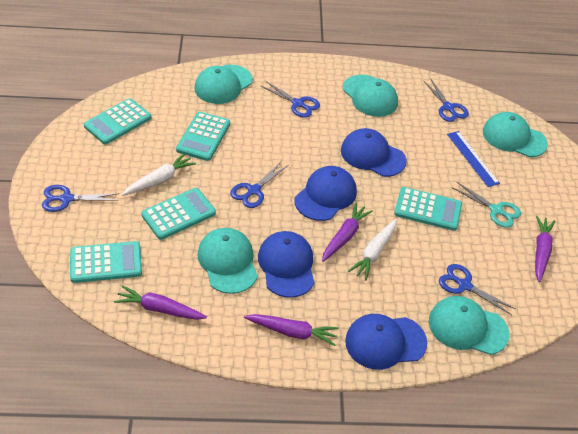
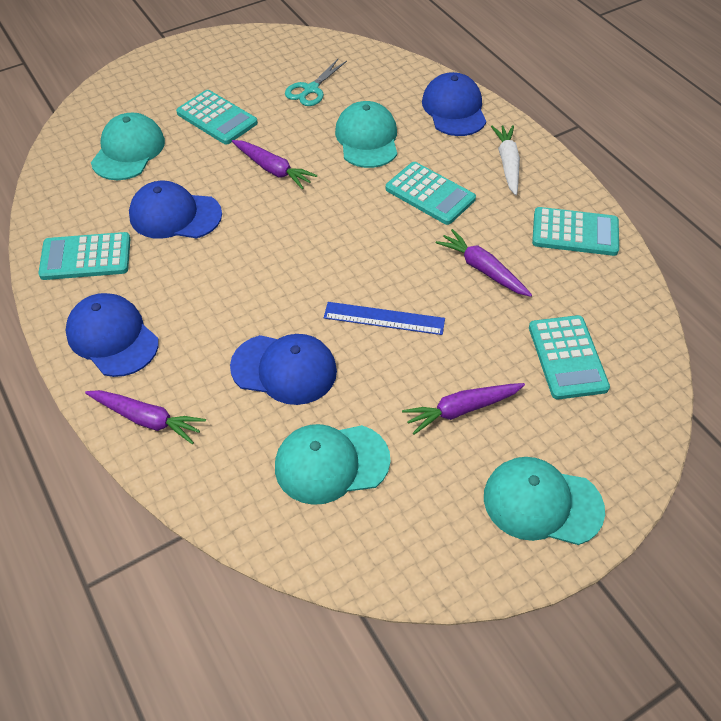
blue scissors: 5 -> 0
turquoise cap: 5 -> 4
white carrot: 2 -> 1

